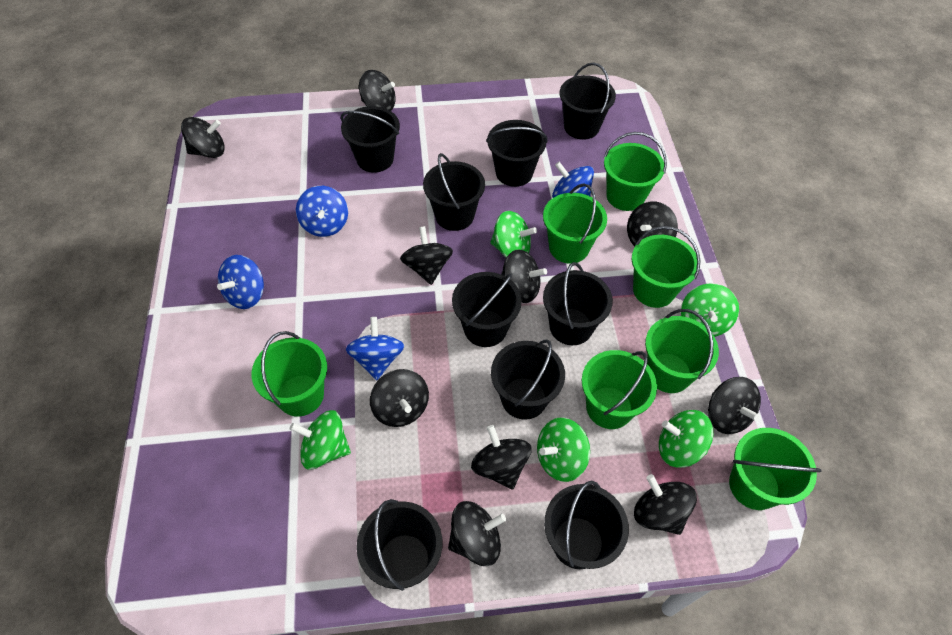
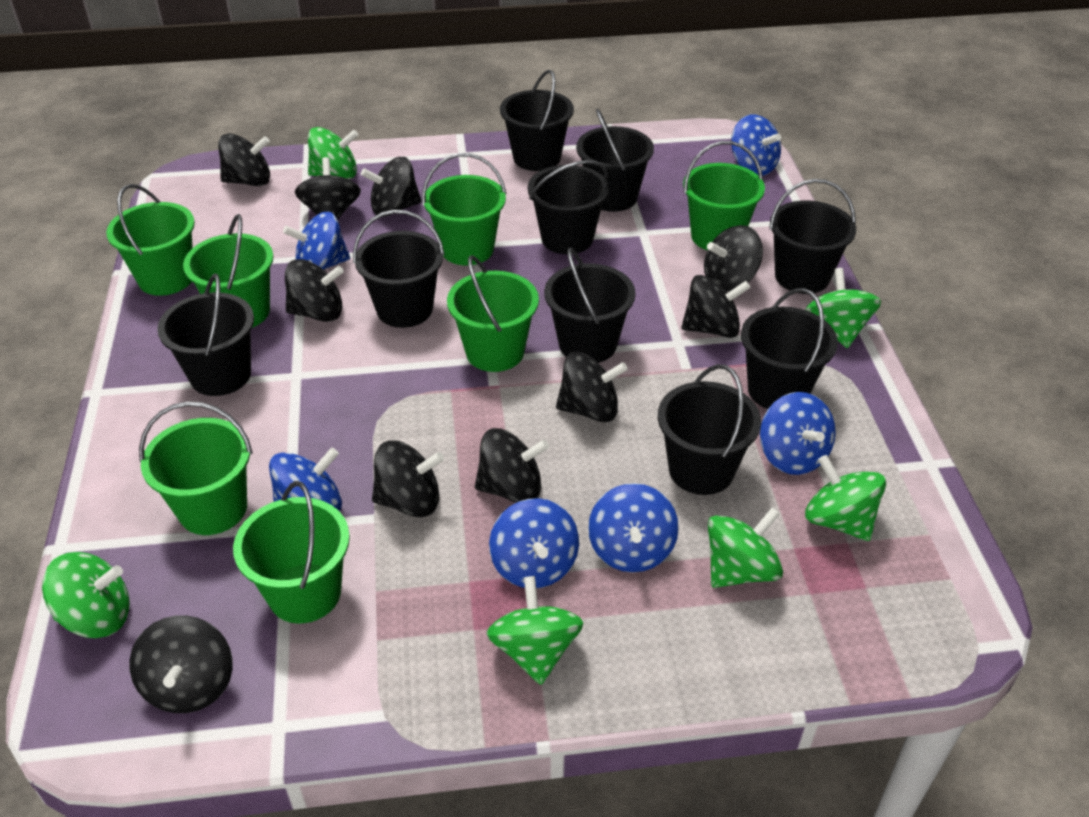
blue spinning top: 4 -> 6
green spinning top: 5 -> 6

